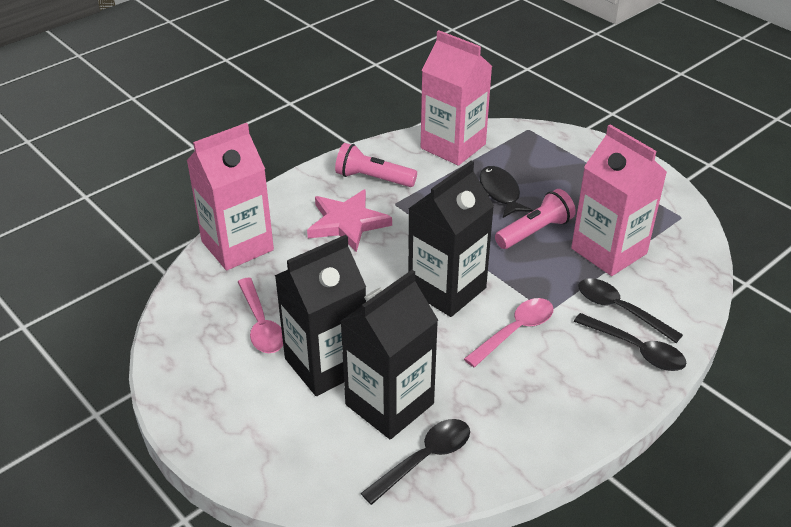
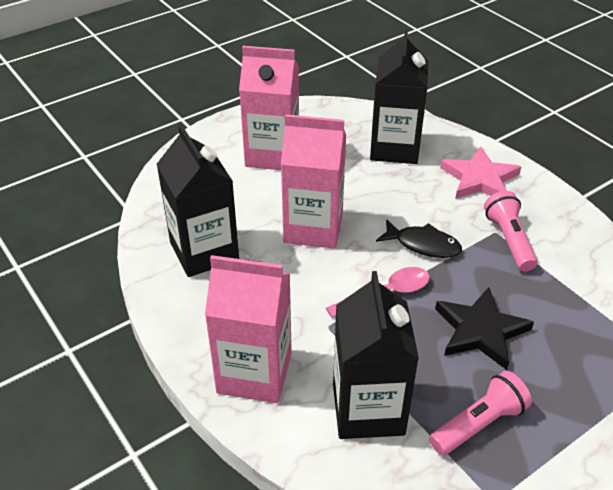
black spoon: 3 -> 0
black star: 0 -> 1
pink spoon: 2 -> 1

